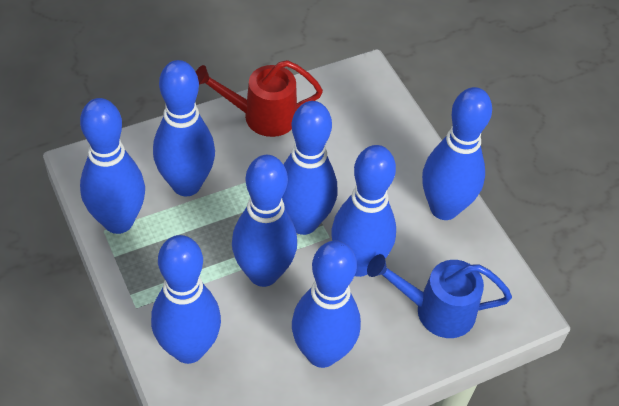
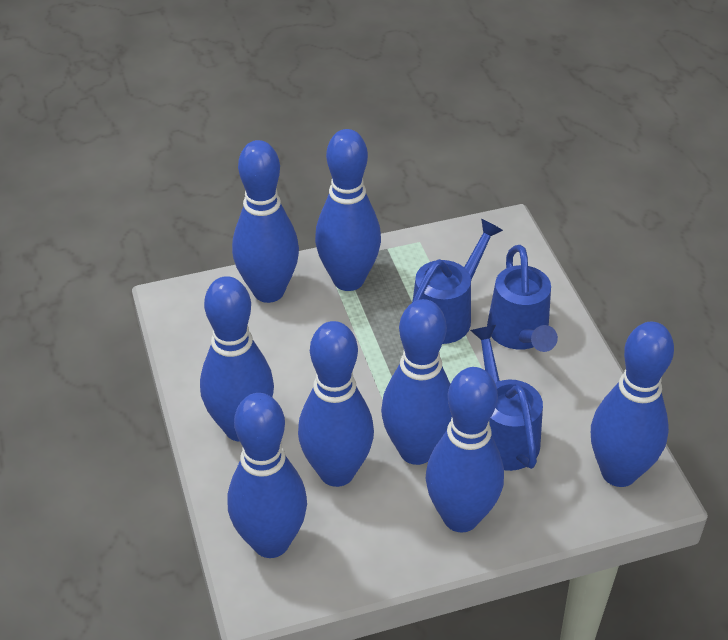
blue watering can: 1 -> 3
red watering can: 1 -> 0

